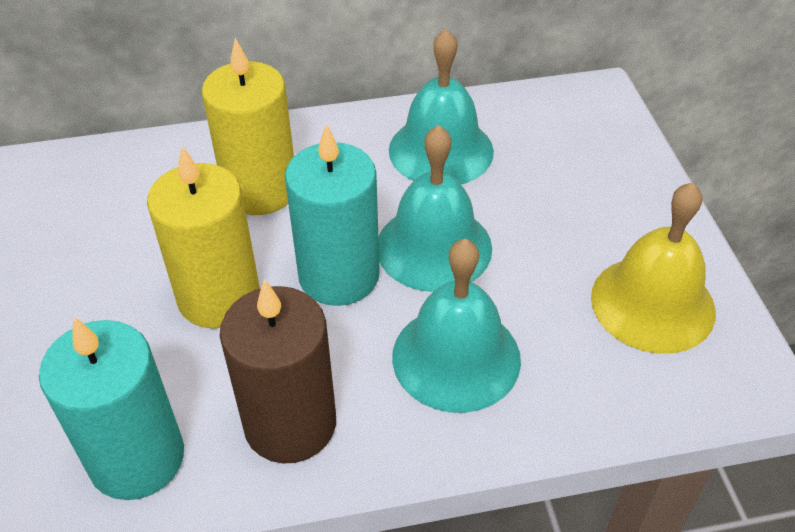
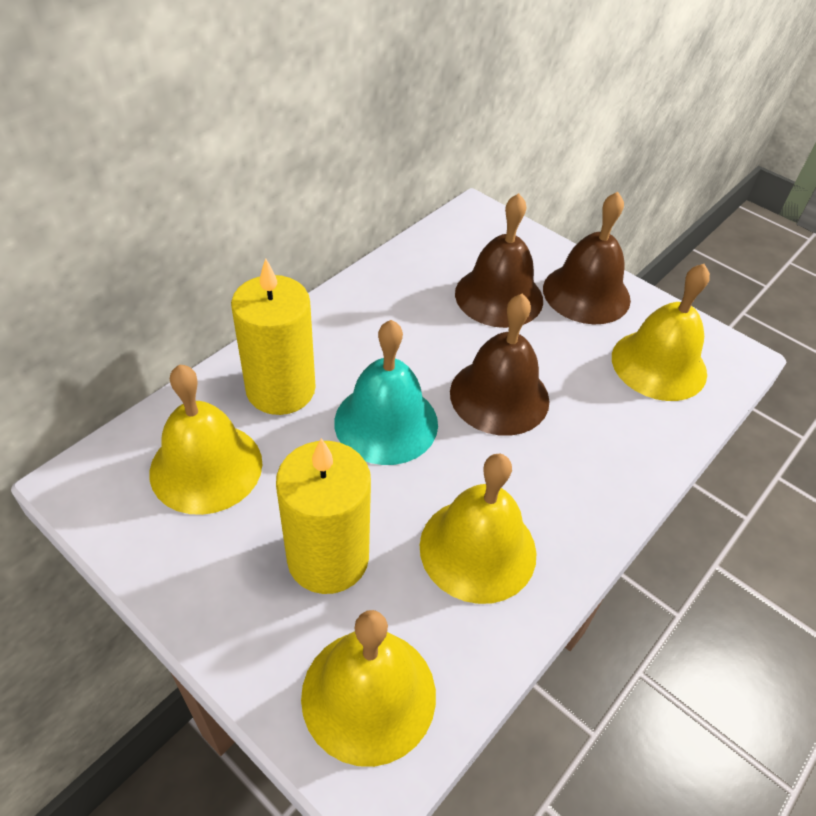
brown bell: 0 -> 3
brown candle: 1 -> 0
turquoise bell: 3 -> 1
turquoise candle: 2 -> 0
yellow bell: 1 -> 4

